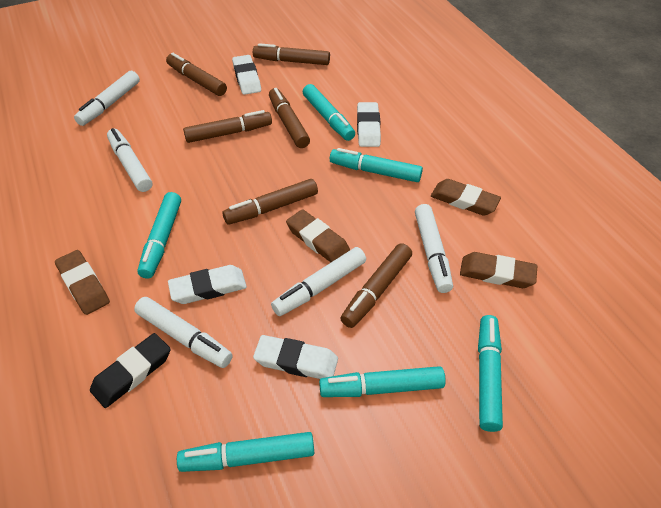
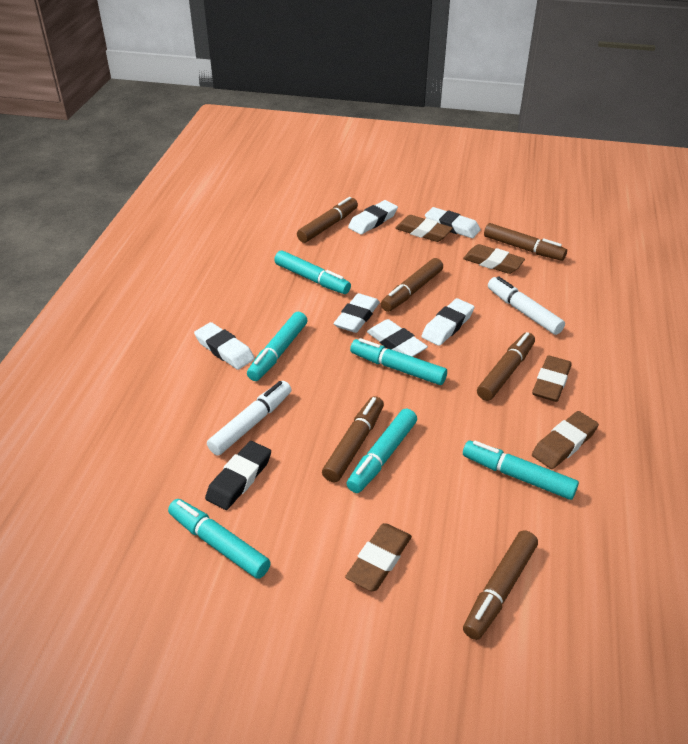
brown eraser: 4 -> 5
white eraser: 4 -> 6
white marker: 5 -> 2

